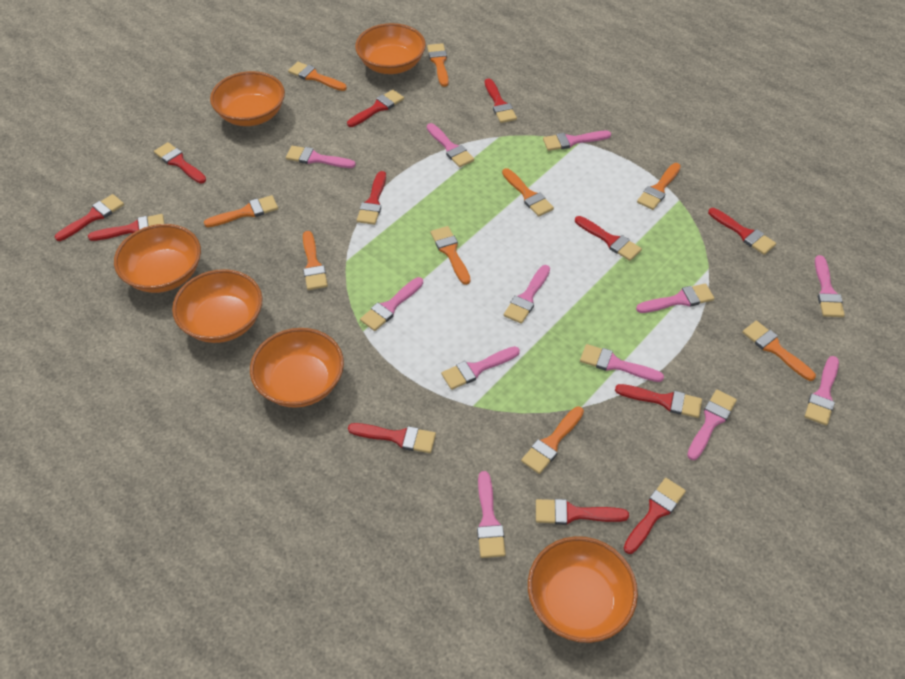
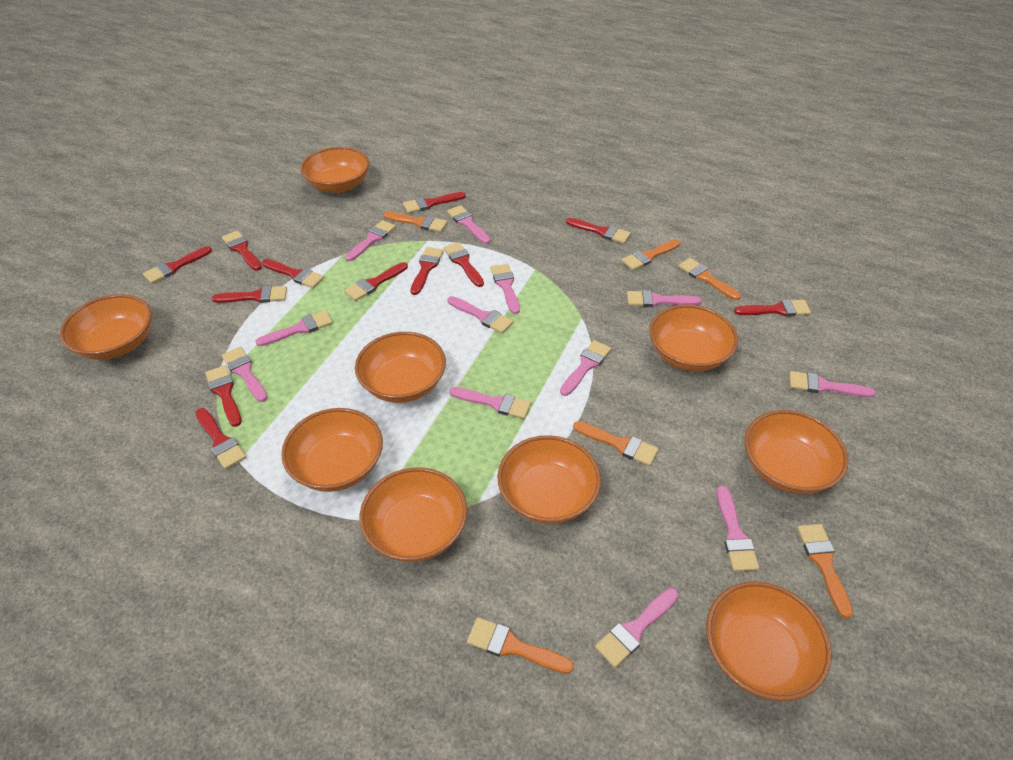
orange bowl: 6 -> 9
orange brush: 9 -> 6

